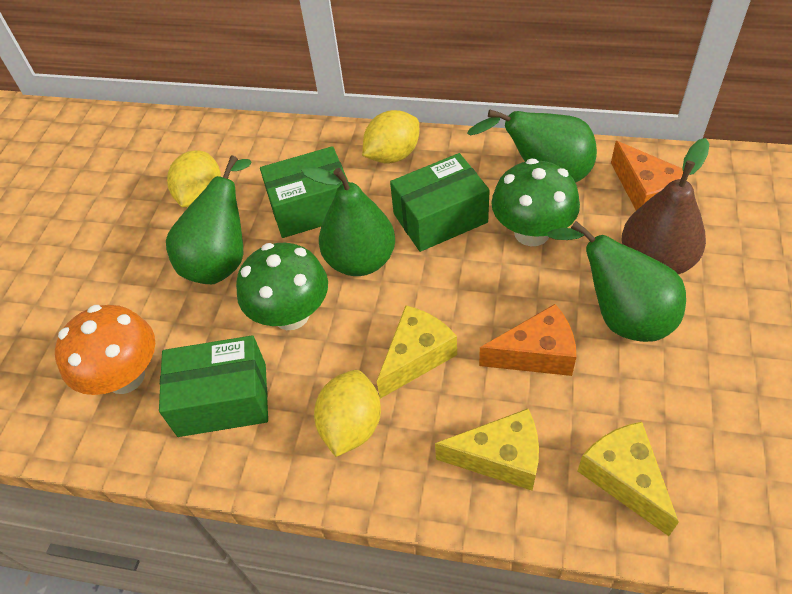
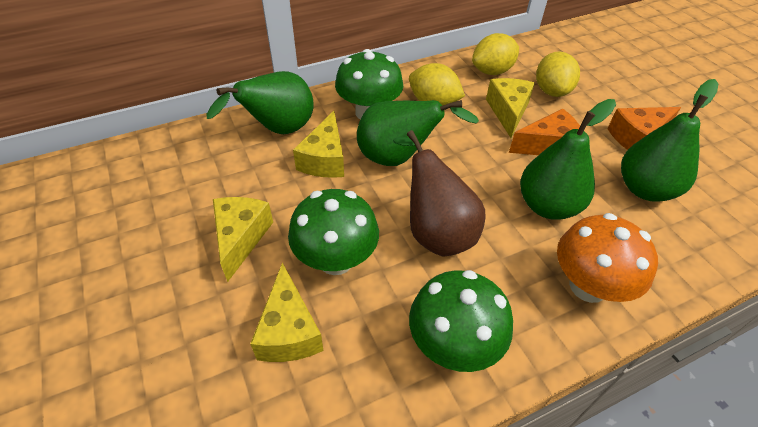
green box: 3 -> 0
green mushroom: 2 -> 3
yellow cheese: 3 -> 4

